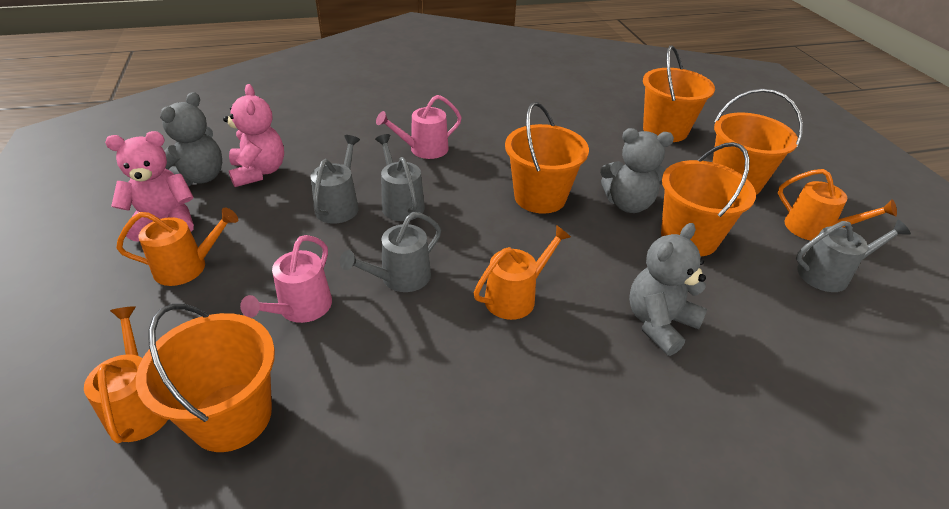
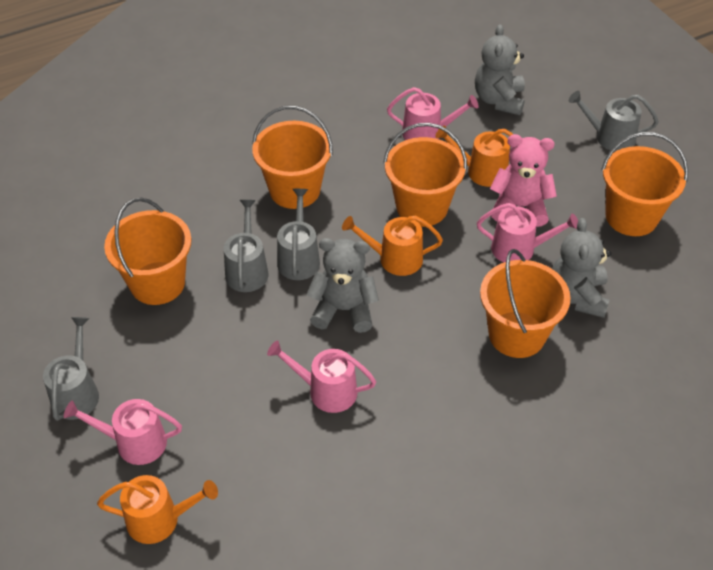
orange watering can: 4 -> 3
pink teddy bear: 2 -> 1
pink watering can: 2 -> 4

